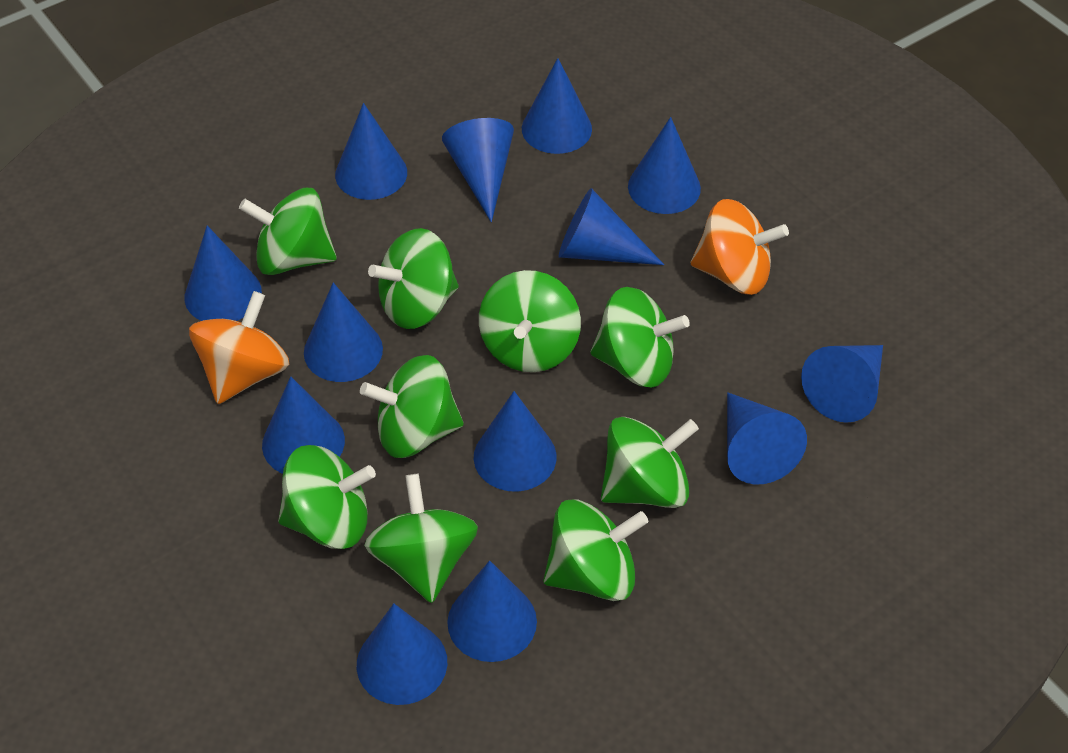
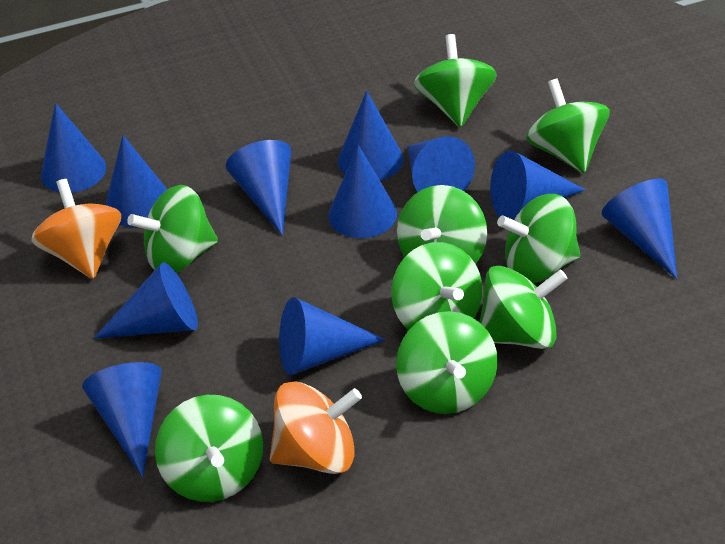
blue cone: 13 -> 11

